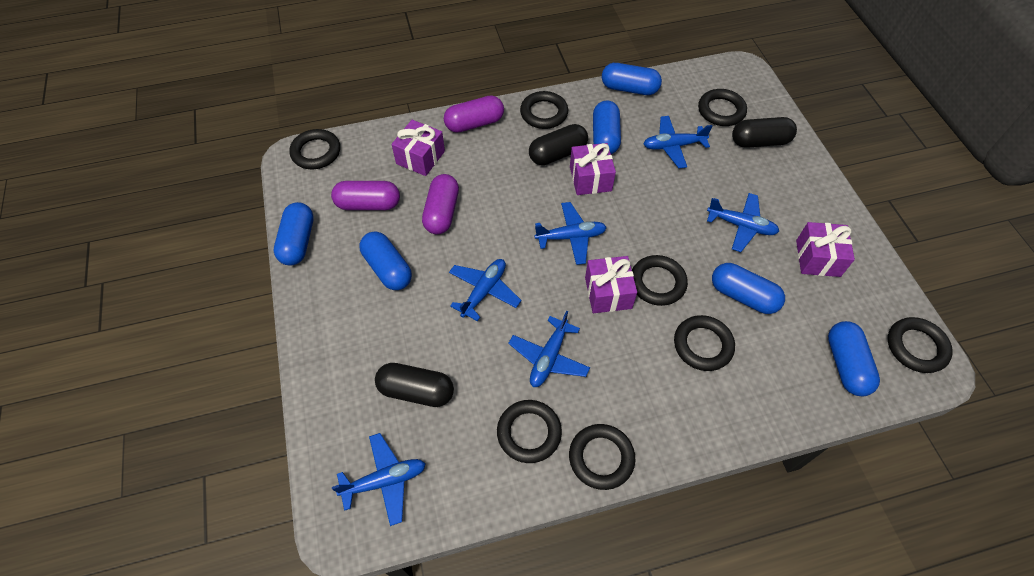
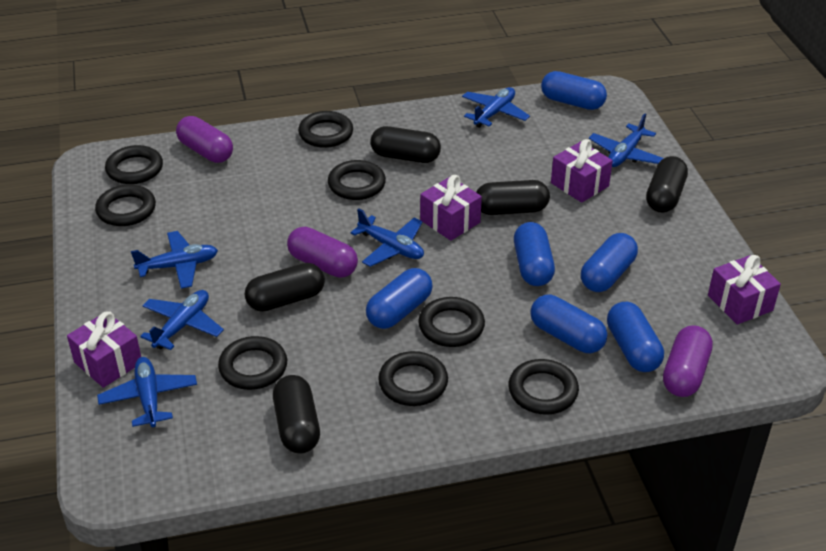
black capsule: 3 -> 5

